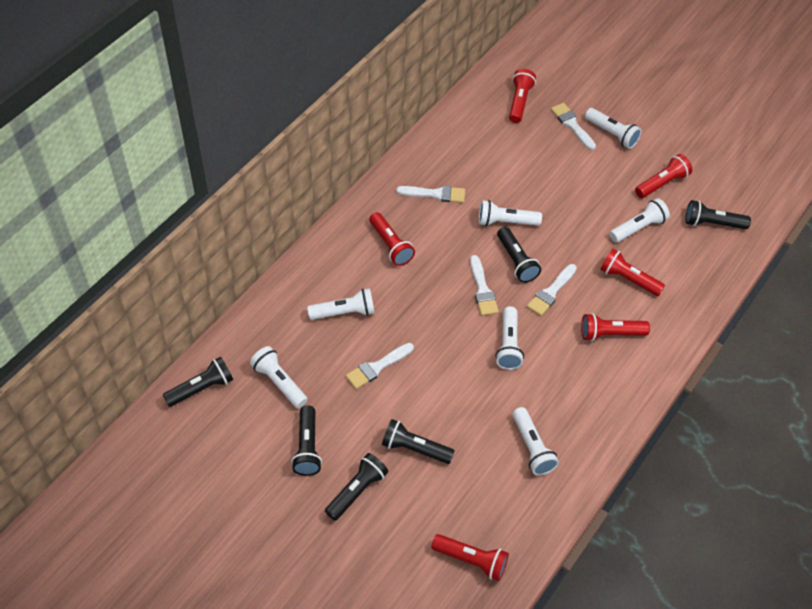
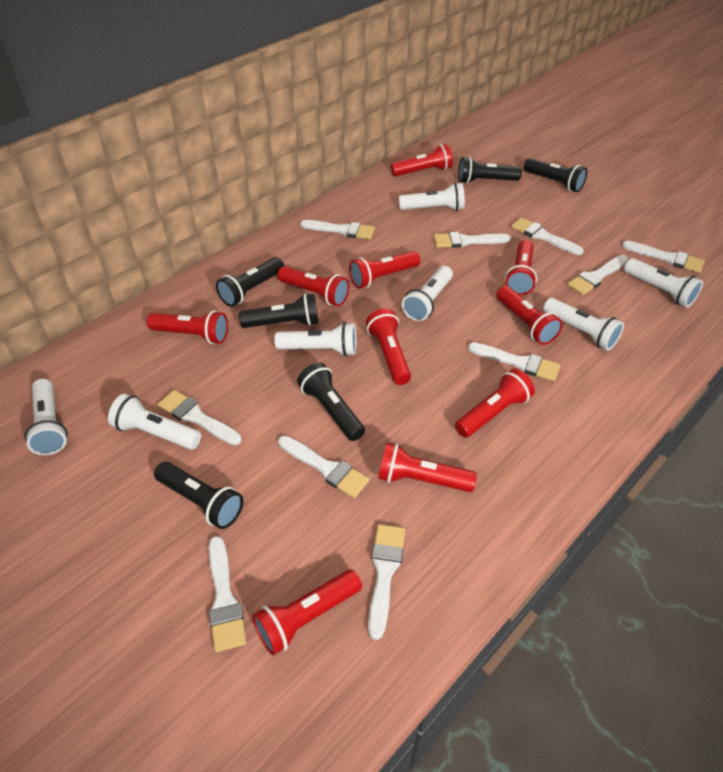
red flashlight: 6 -> 10
white brush: 5 -> 10

